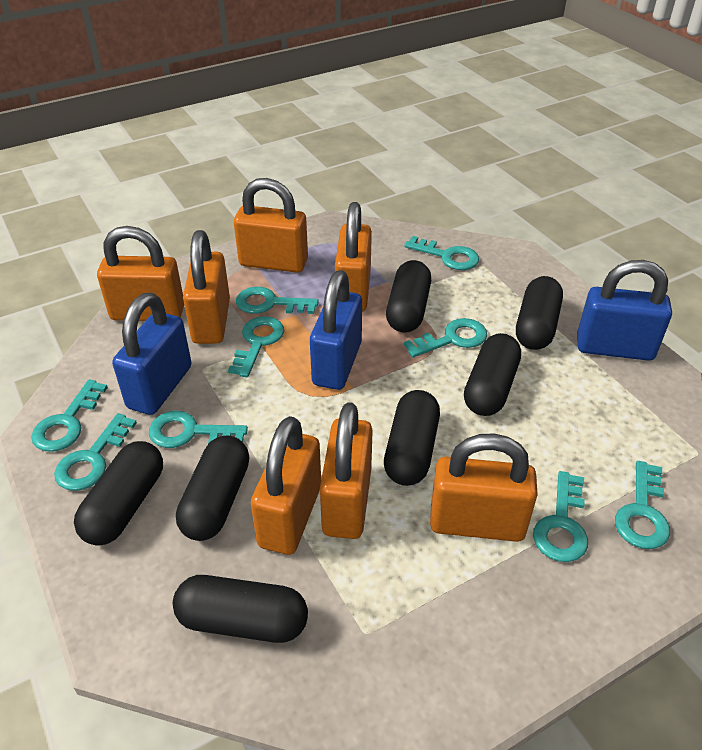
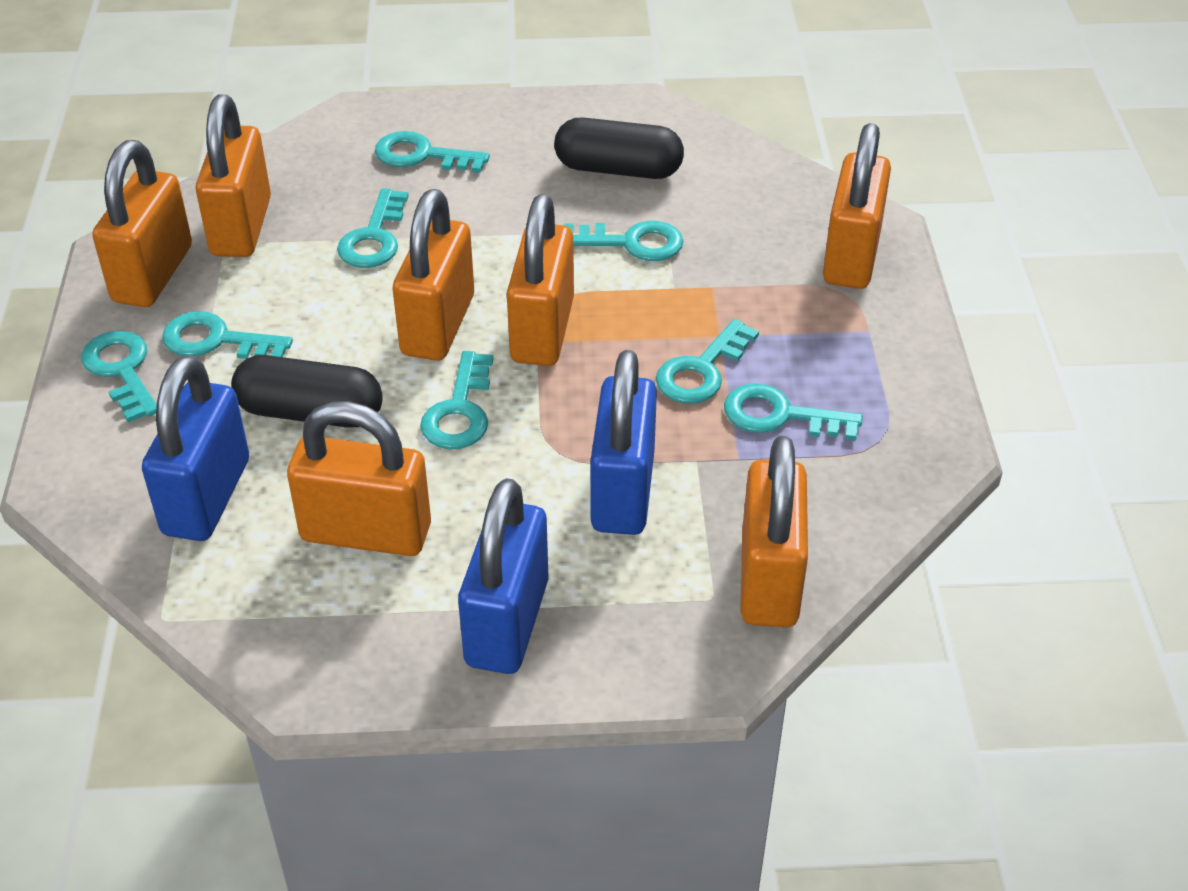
black capsule: 7 -> 2
turquoise key: 9 -> 8

